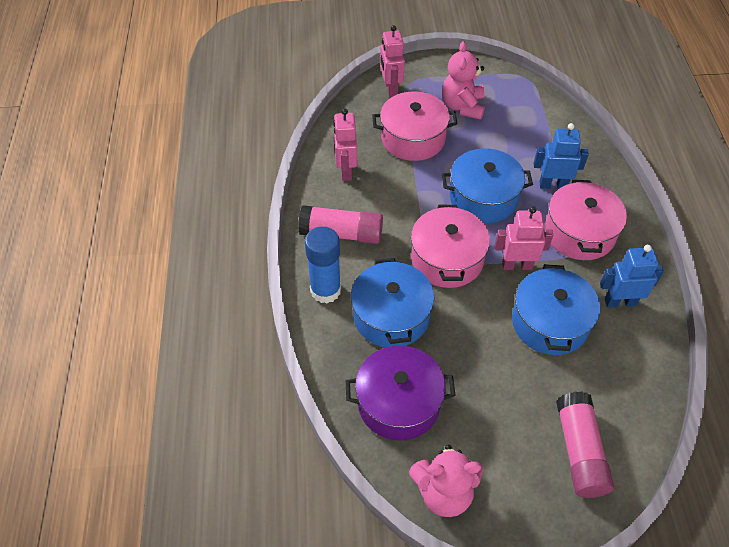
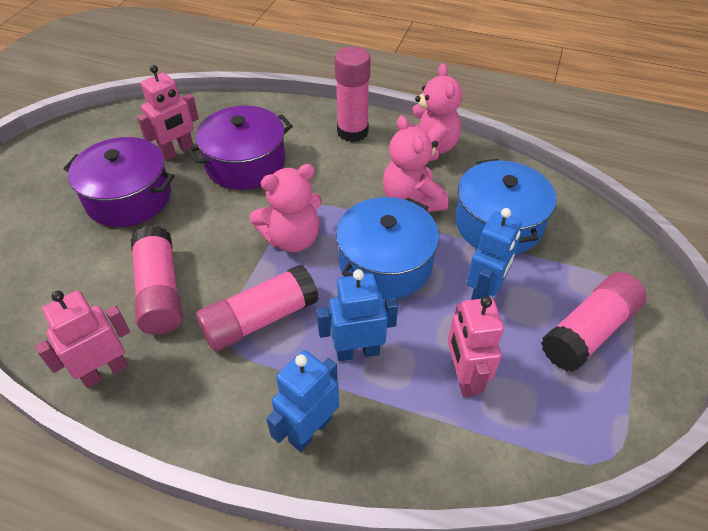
blue glue stick: 1 -> 0
blue pot: 3 -> 2
blue robot: 2 -> 3
pink glue stick: 2 -> 4
pink pot: 3 -> 0
pink teddy bear: 2 -> 3
purple pot: 1 -> 2

